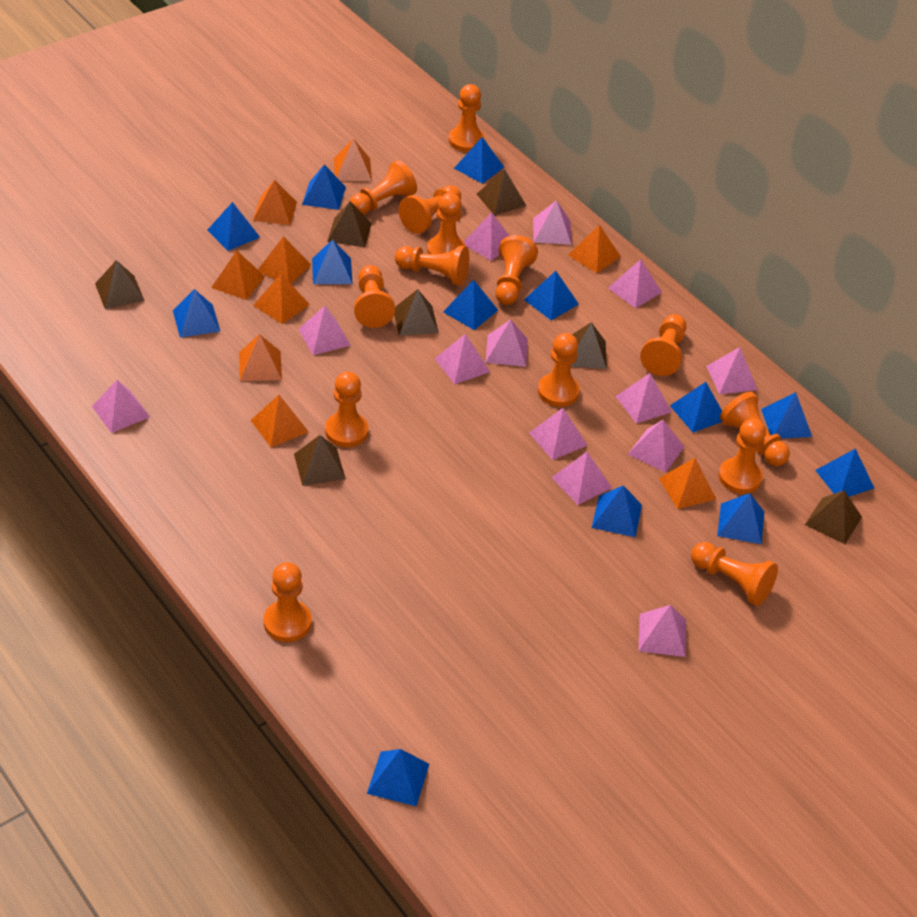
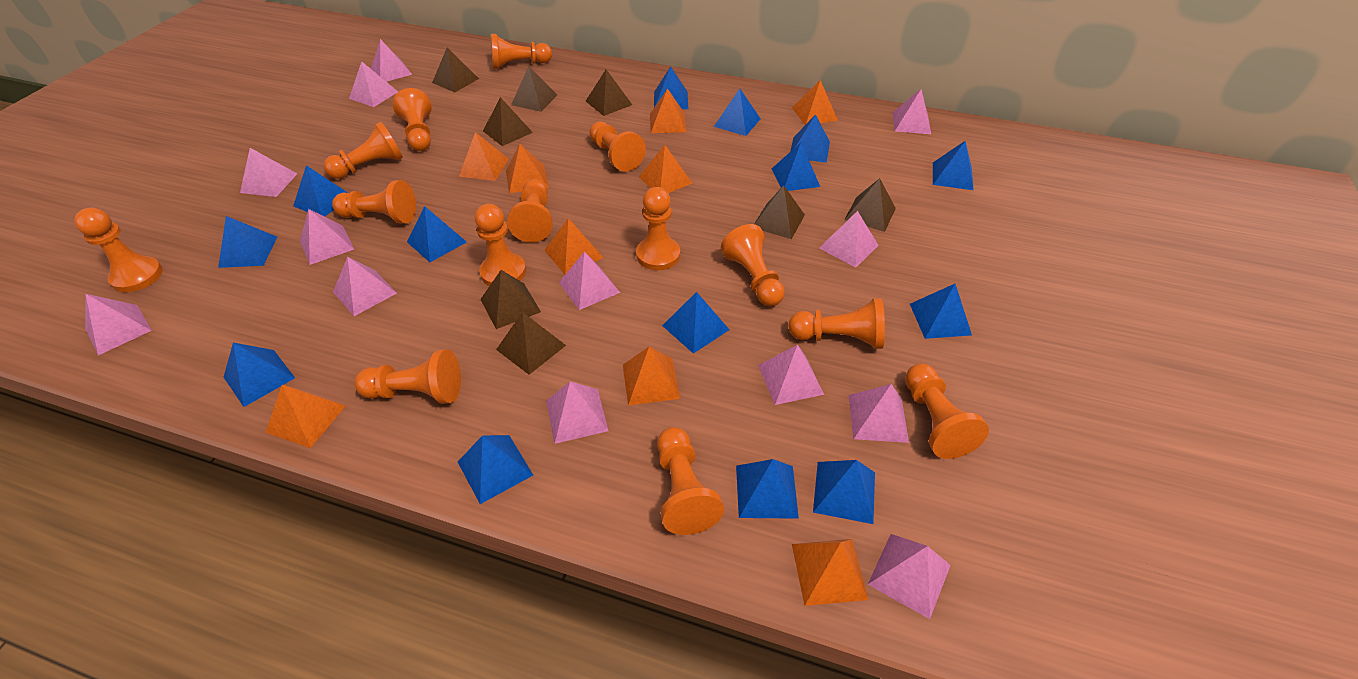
blue pyramid: 13 -> 14
brown pyramid: 7 -> 8

